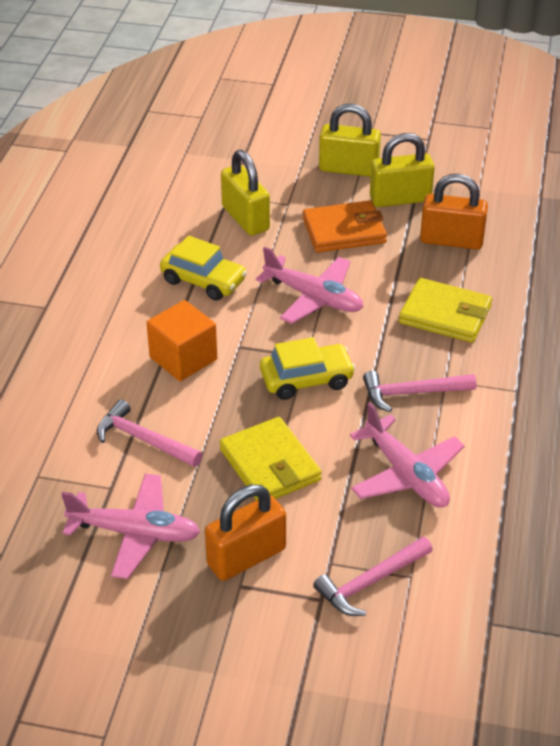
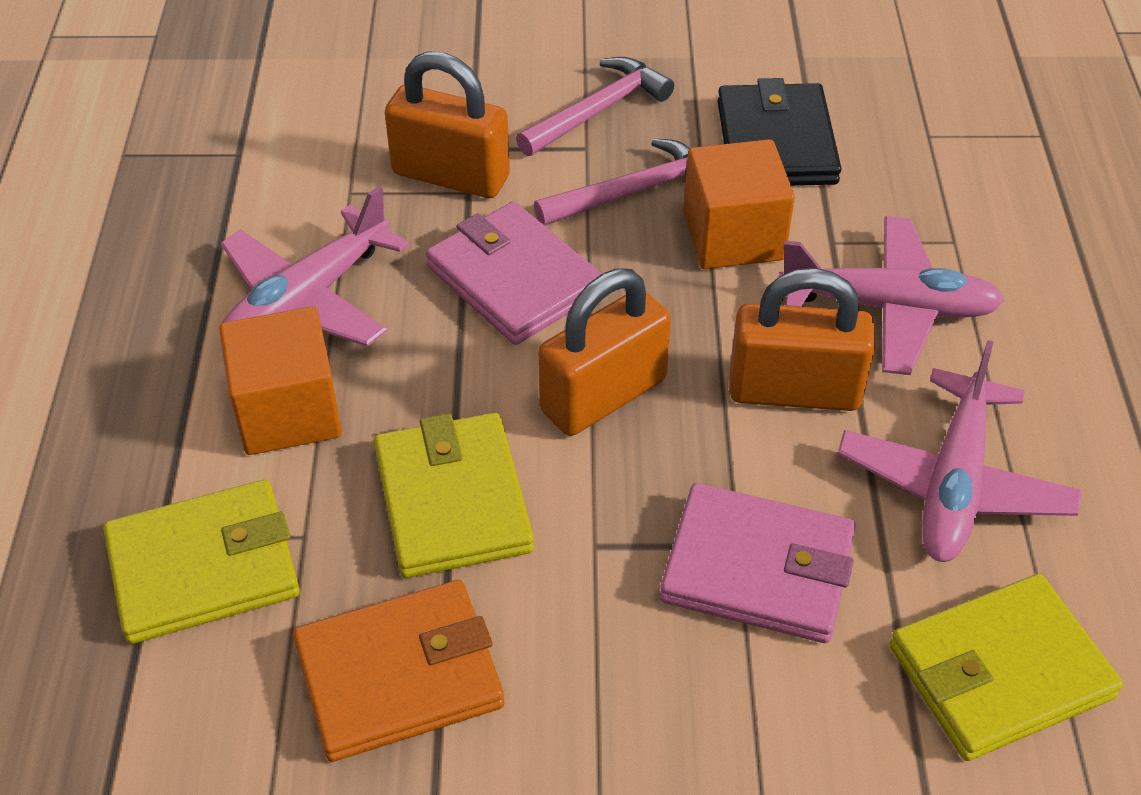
black wallet: 0 -> 1
orange cube: 1 -> 2
orange padlock: 2 -> 3
pink hammer: 3 -> 2
pink wallet: 0 -> 2
yellow car: 2 -> 0
yellow padlock: 3 -> 0
yellow wallet: 2 -> 3

